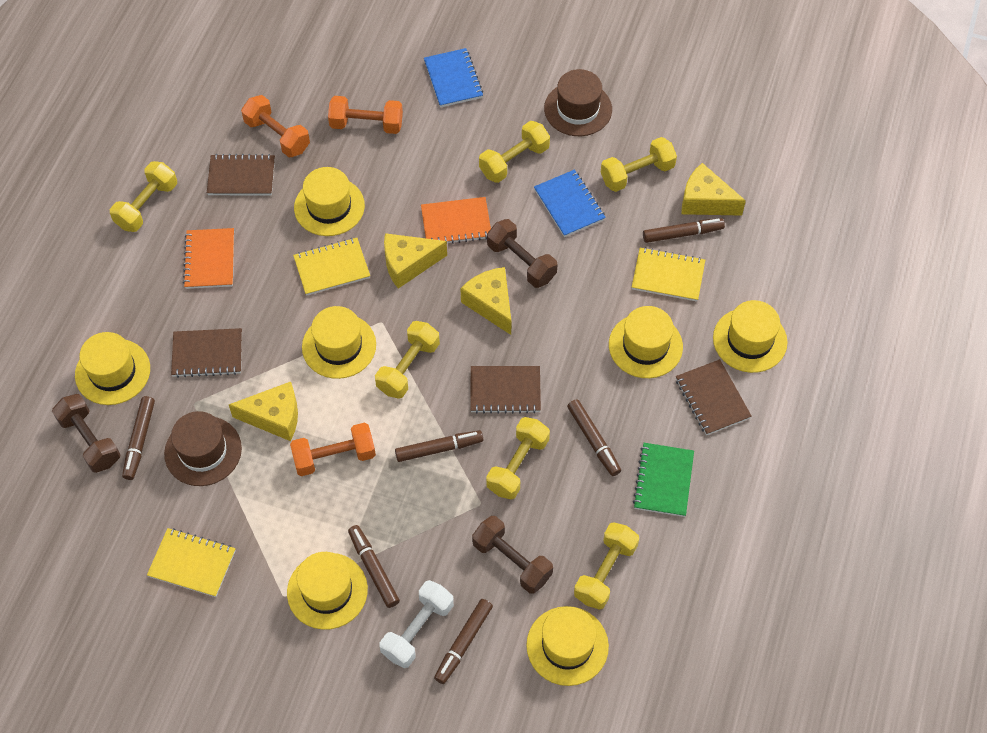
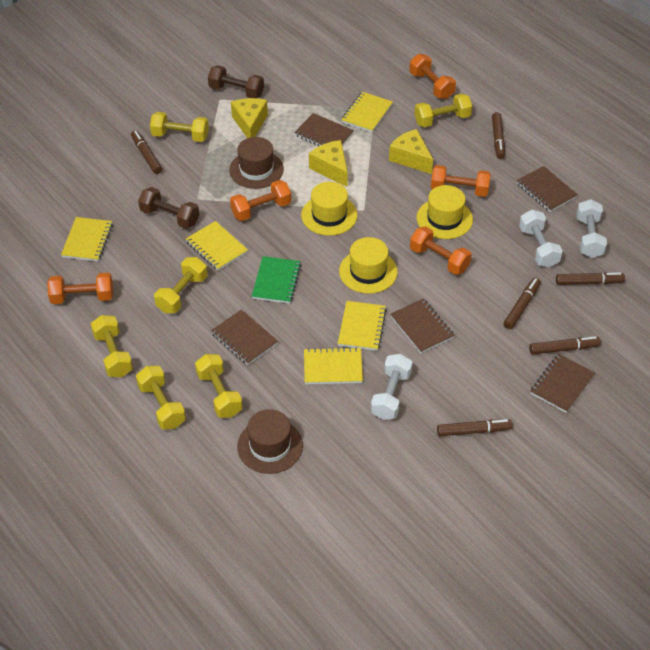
blue notebook: 2 -> 0
brown dumbbell: 3 -> 2
brown notebook: 4 -> 5
orange dumbbell: 3 -> 5
orange notebook: 2 -> 0
white dumbbell: 1 -> 3
yellow cheese: 4 -> 3
yellow hat: 7 -> 3
yellow notebook: 3 -> 5

